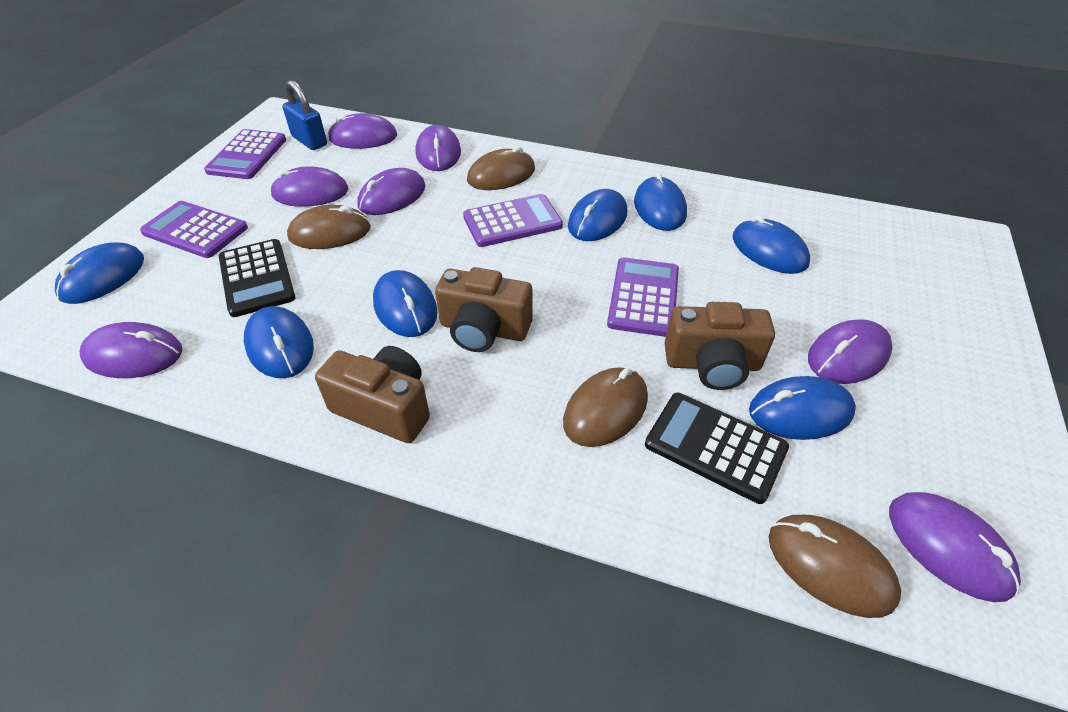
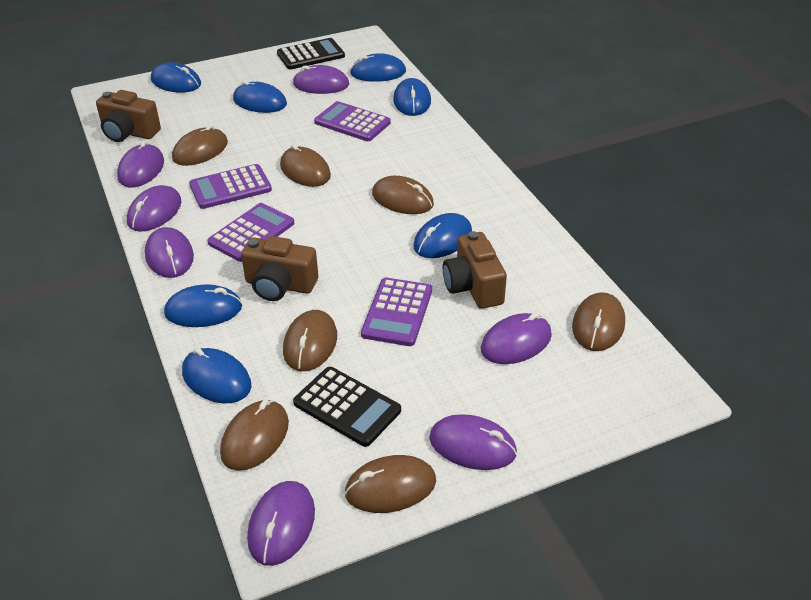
blue padlock: 1 -> 0
brown mouse: 4 -> 7

